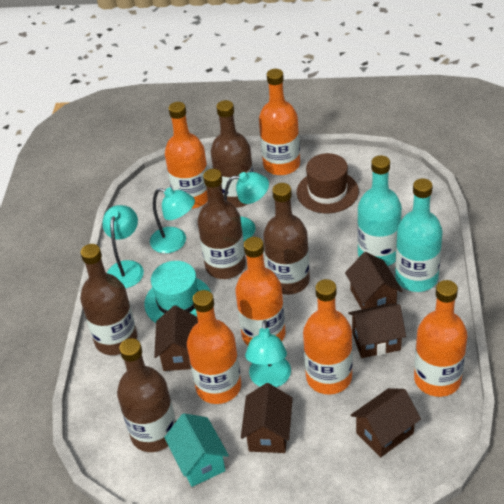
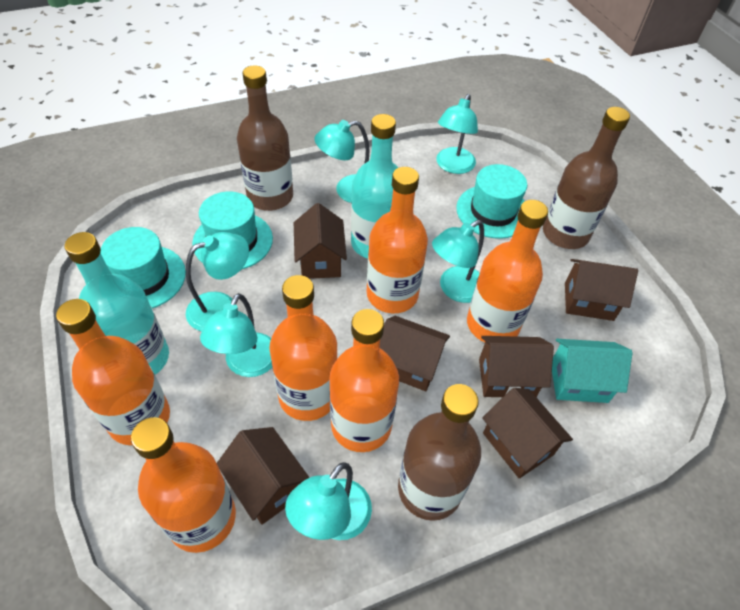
brown bottle: 5 -> 3
brown hat: 1 -> 0
brown house: 5 -> 6
turquoise hat: 1 -> 3
turquoise lamp: 4 -> 6

